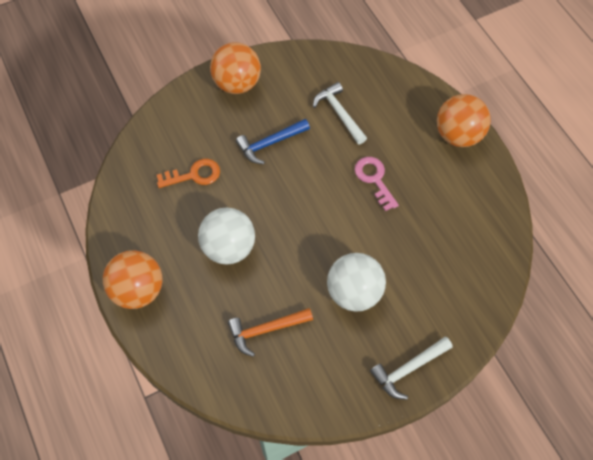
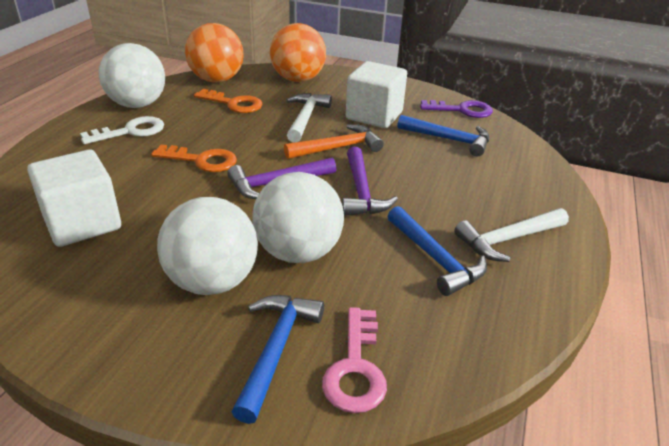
blue hammer: 1 -> 3
orange ball: 3 -> 2
orange key: 1 -> 2
purple hammer: 0 -> 2
purple key: 0 -> 1
white ball: 2 -> 3
white cube: 0 -> 2
white key: 0 -> 1

